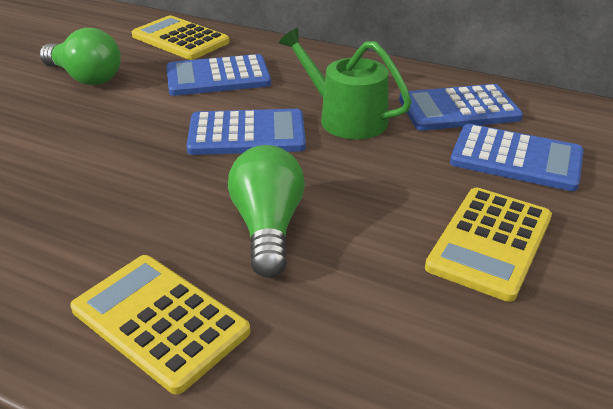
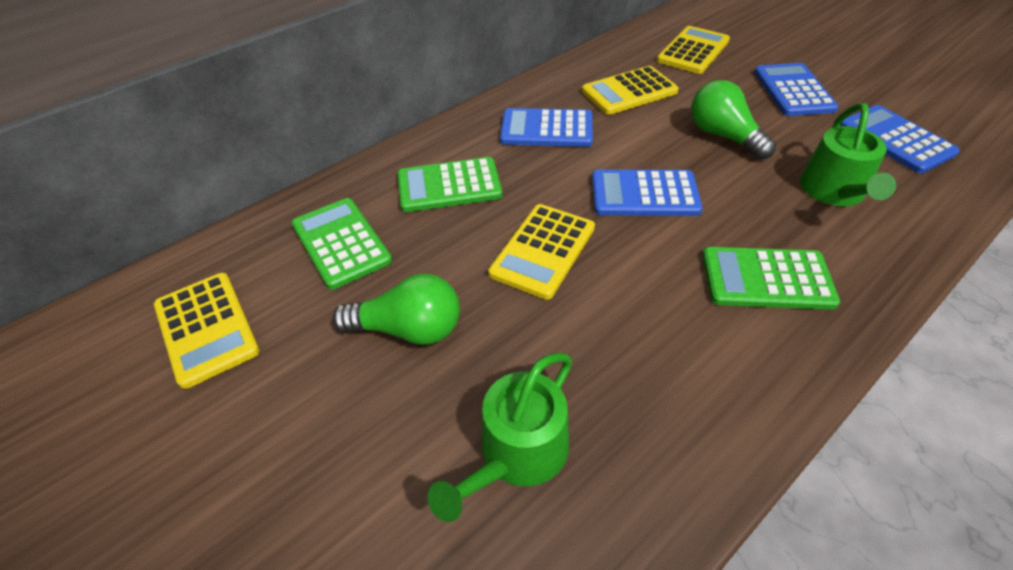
green calculator: 0 -> 3
green watering can: 1 -> 2
yellow calculator: 3 -> 4

